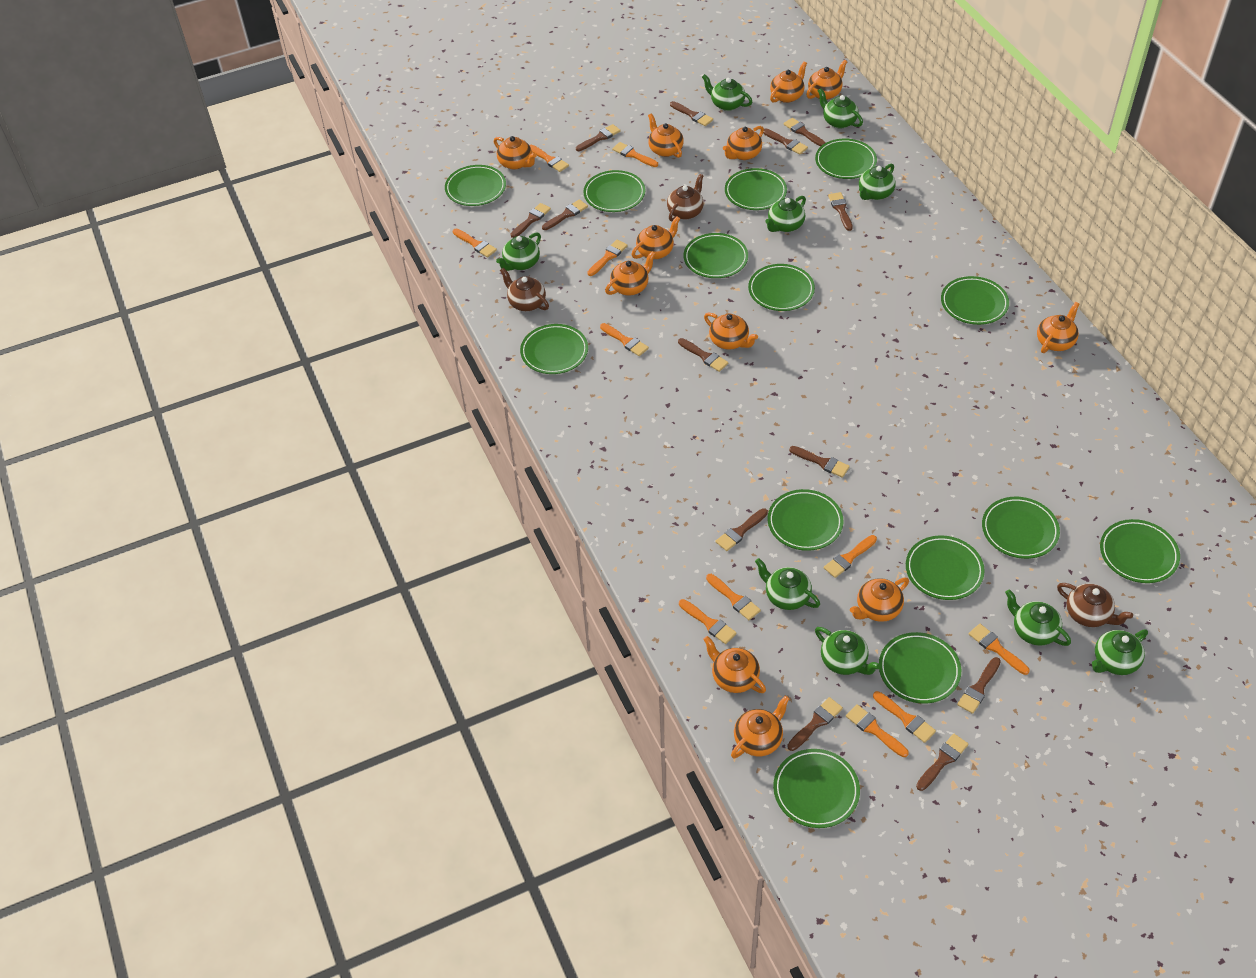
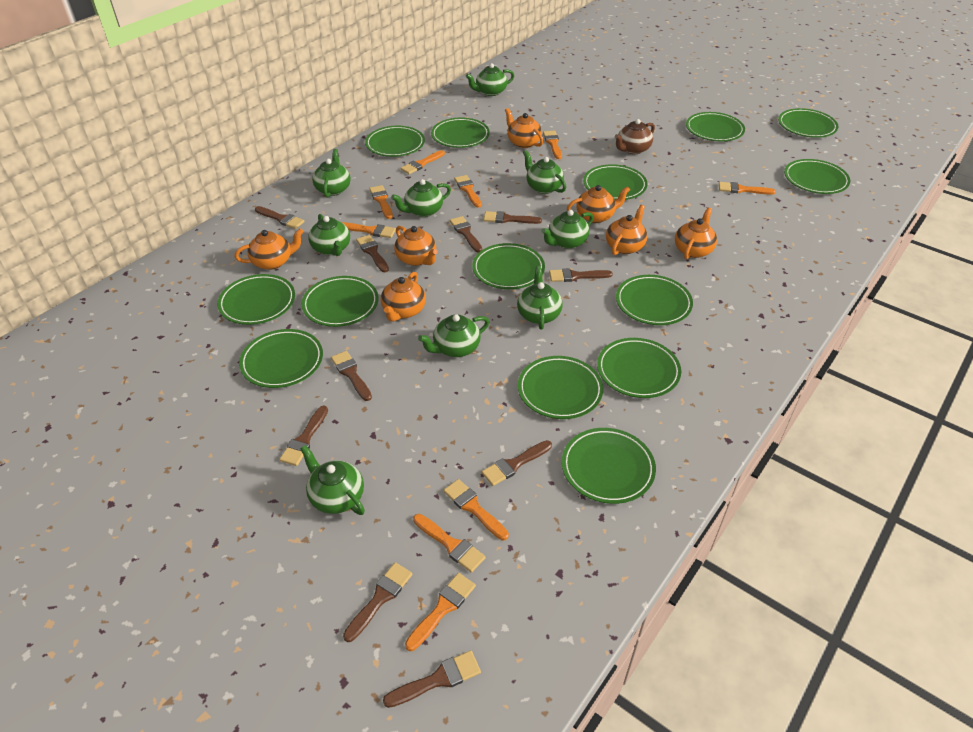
brown brush: 13 -> 10
brown teapot: 3 -> 1
orange brush: 11 -> 9
orange teapot: 12 -> 7

